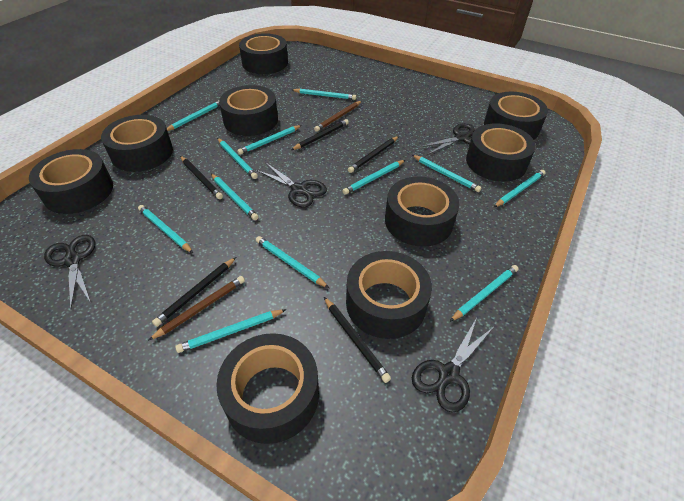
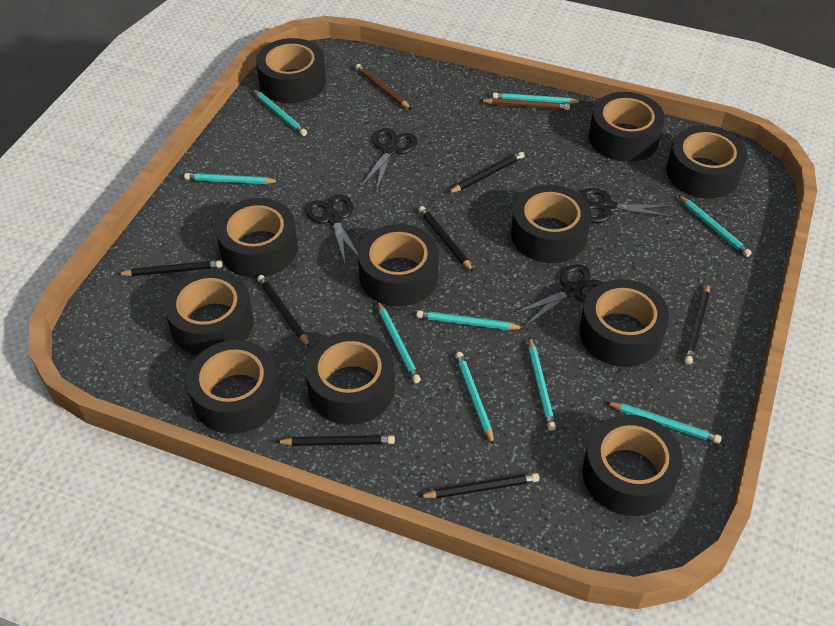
black pencil: 5 -> 7
black tape: 9 -> 11
turquoise pencil: 12 -> 9

